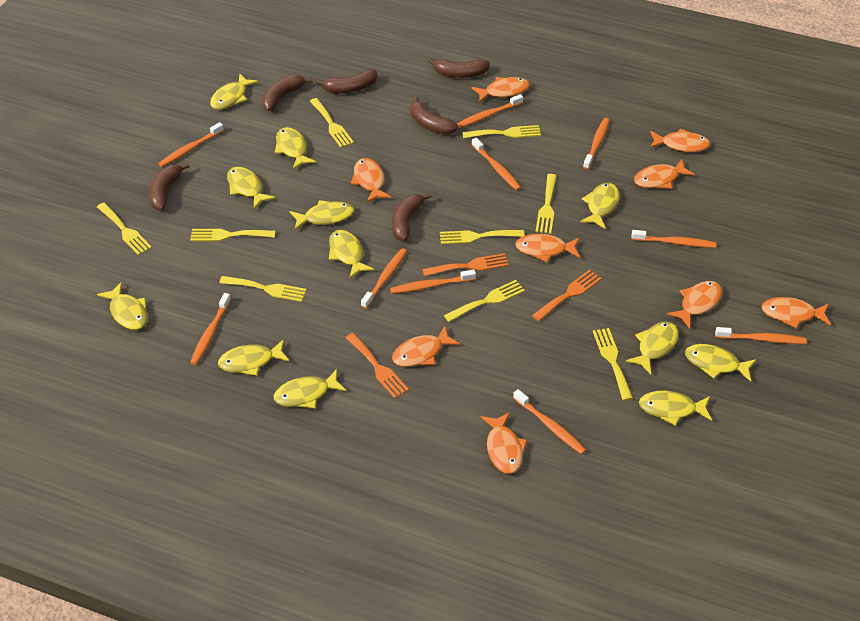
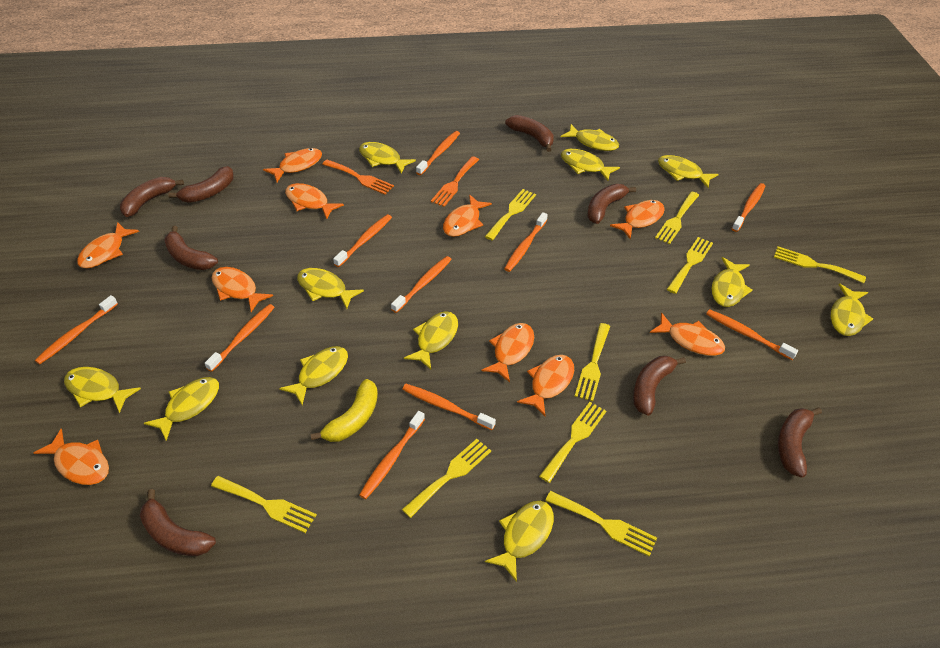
brown banana: 6 -> 8
orange fish: 9 -> 10
orange fork: 3 -> 2
yellow banana: 0 -> 1

